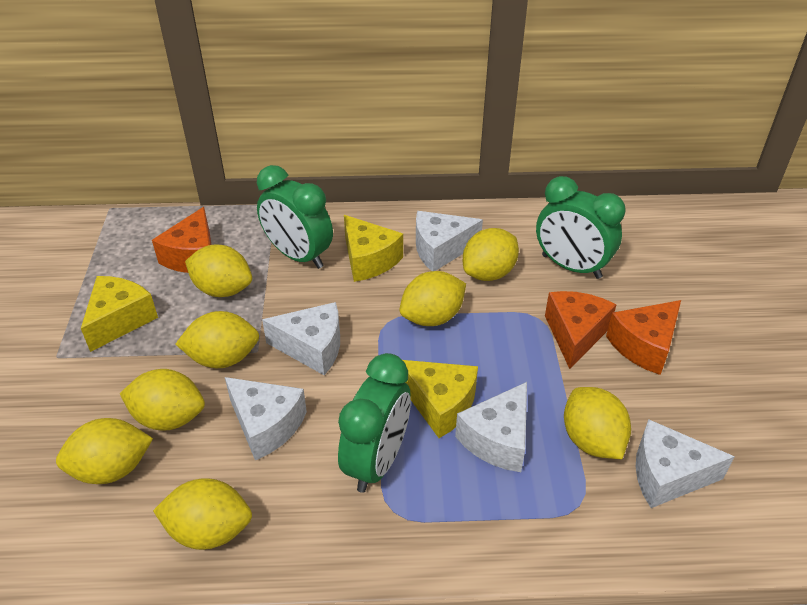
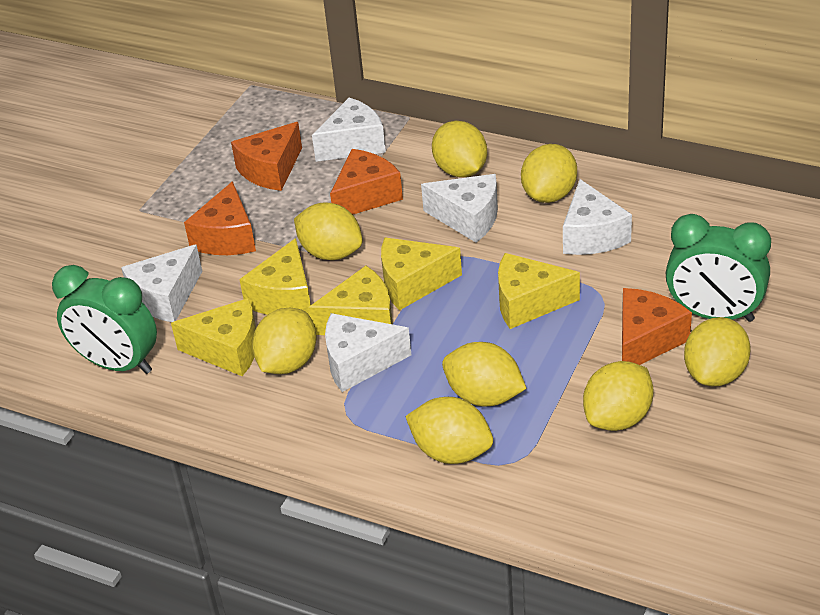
green clock: 3 -> 2
orange cheese: 3 -> 4
yellow cheese: 3 -> 5

